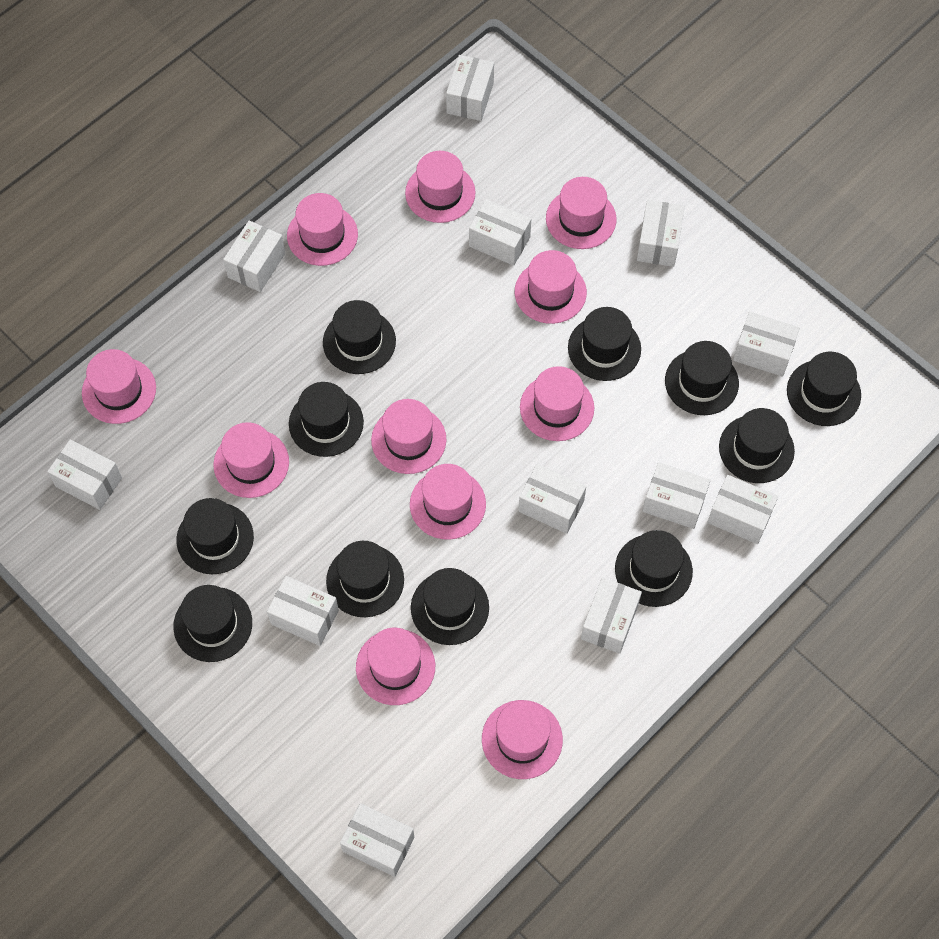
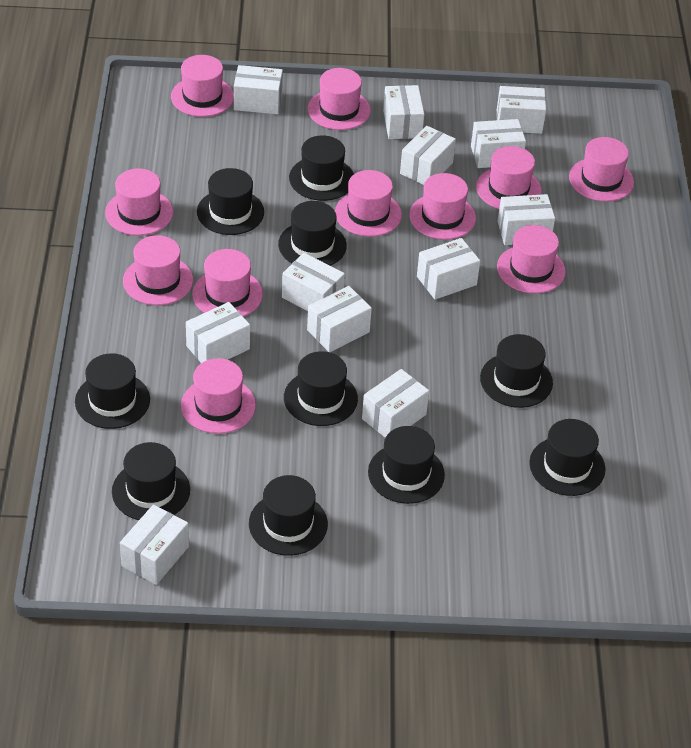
black hat: 11 -> 10

